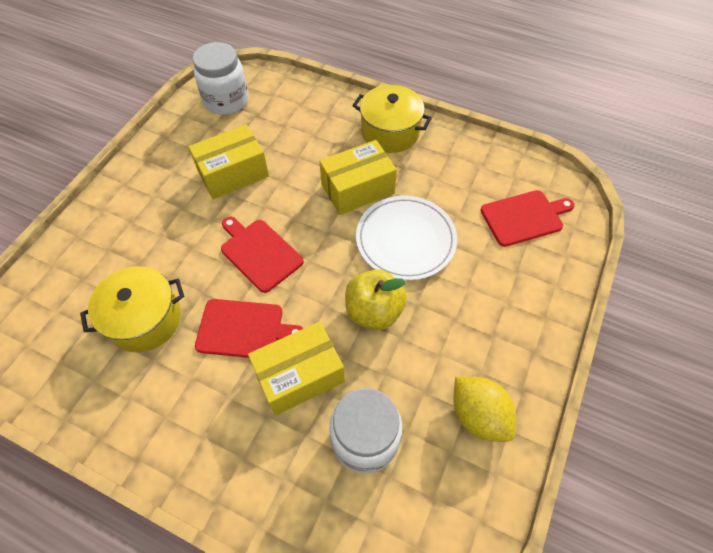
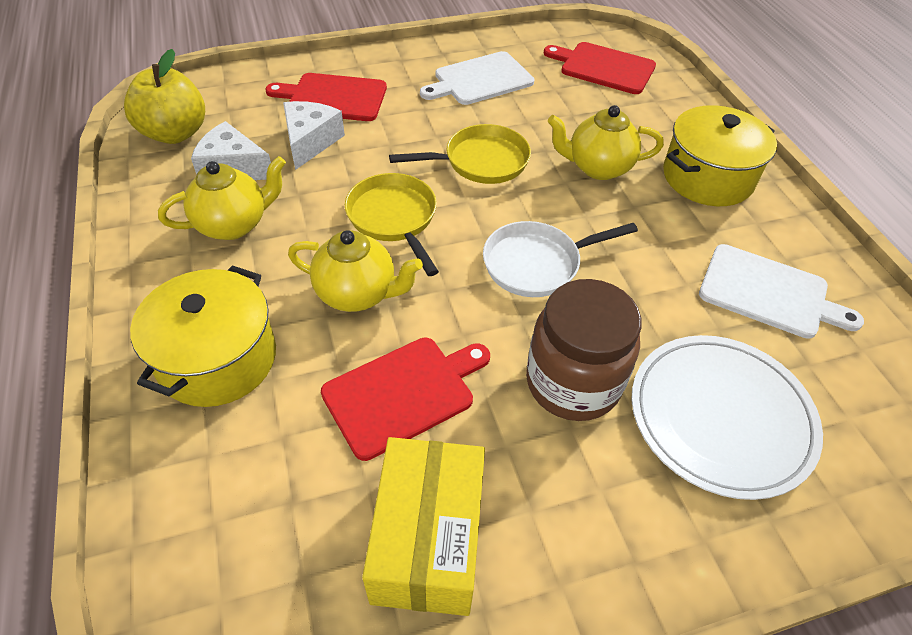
brown jar: 0 -> 1
white cheese: 0 -> 2
white cutting board: 0 -> 2
white jar: 2 -> 0
white pan: 0 -> 1
yellow box: 3 -> 1
yellow lemon: 1 -> 0
yellow pan: 0 -> 2
yellow teapot: 0 -> 3

